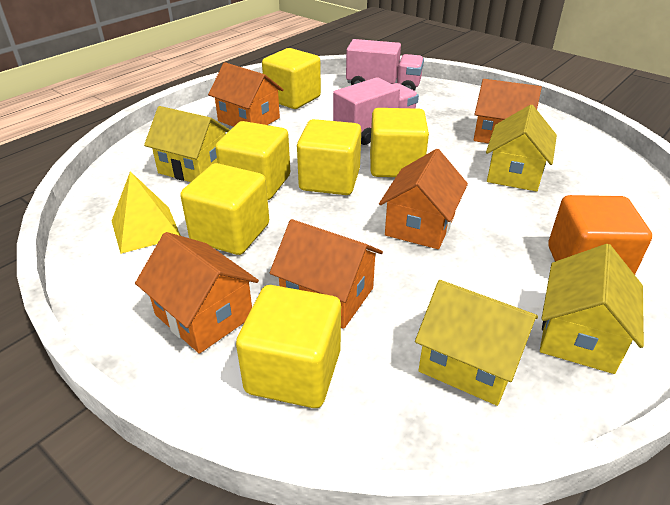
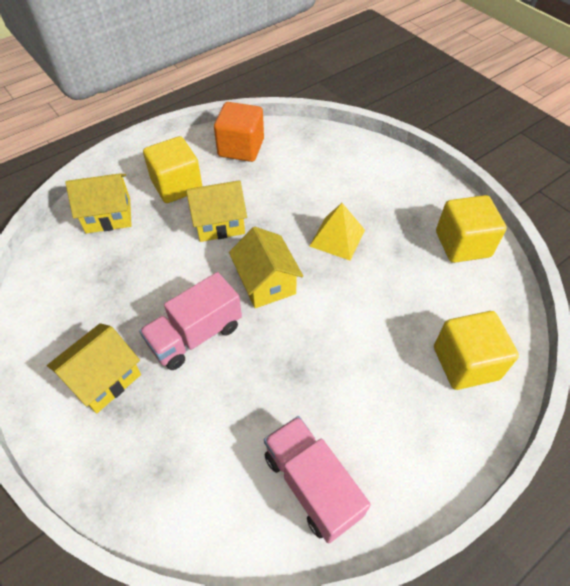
orange house: 5 -> 0
yellow cube: 6 -> 3

